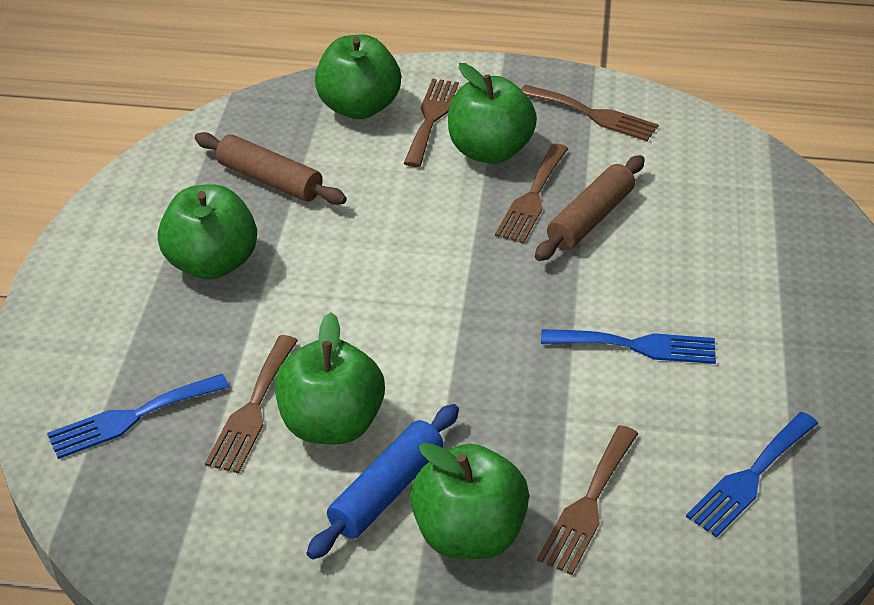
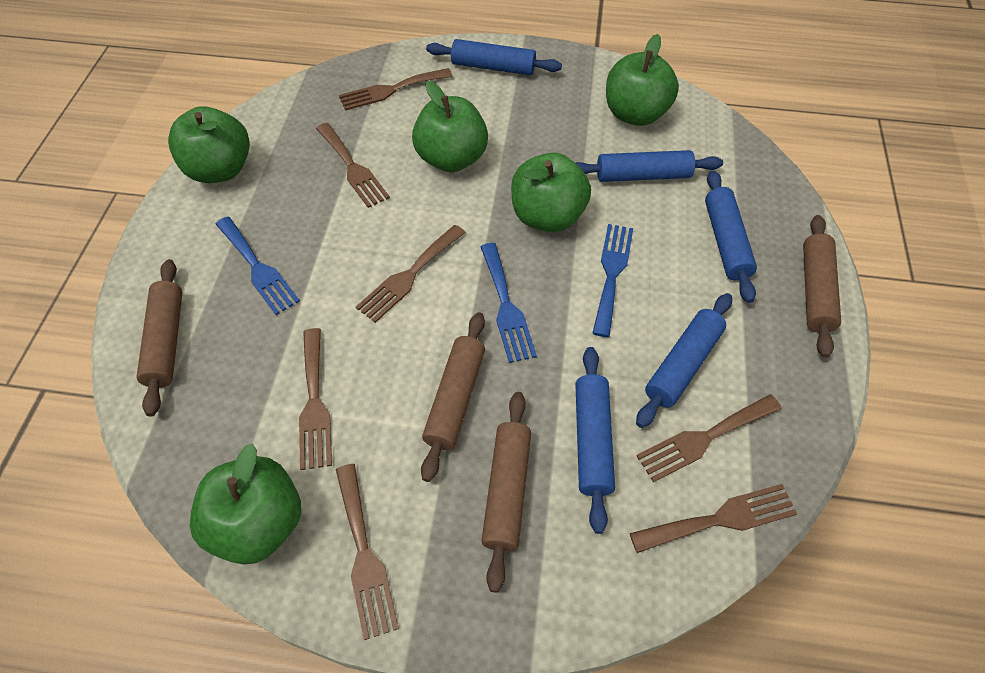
blue rolling pin: 1 -> 5
brown fork: 5 -> 7
brown rolling pin: 2 -> 4

